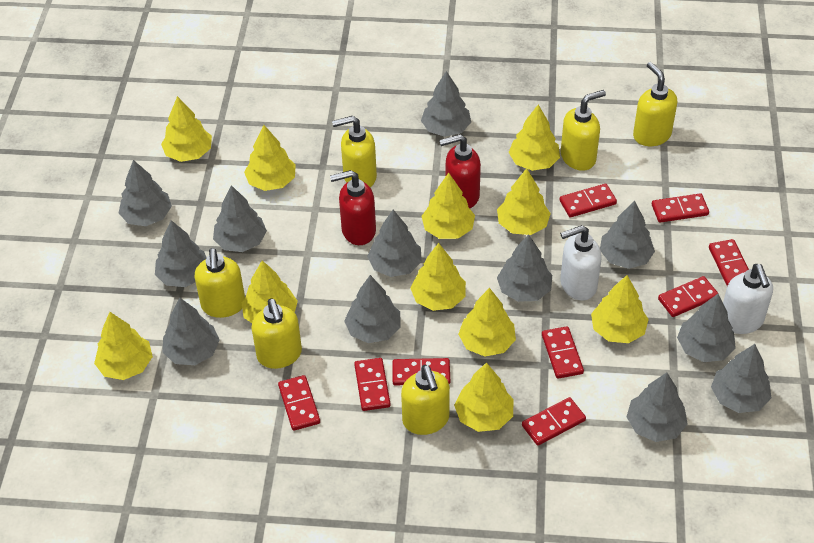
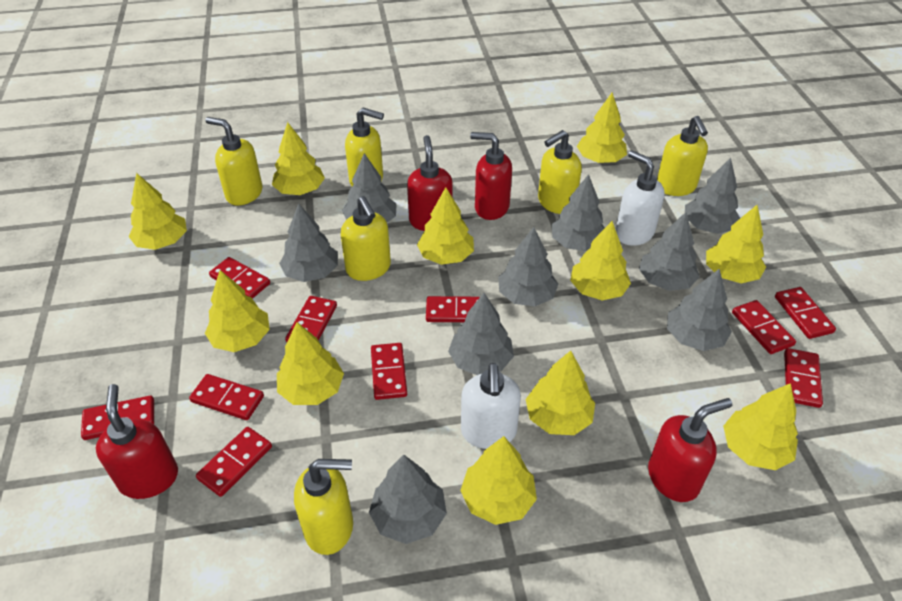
grey tree: 12 -> 9
red domino: 9 -> 10
red soap dispenser: 2 -> 4

